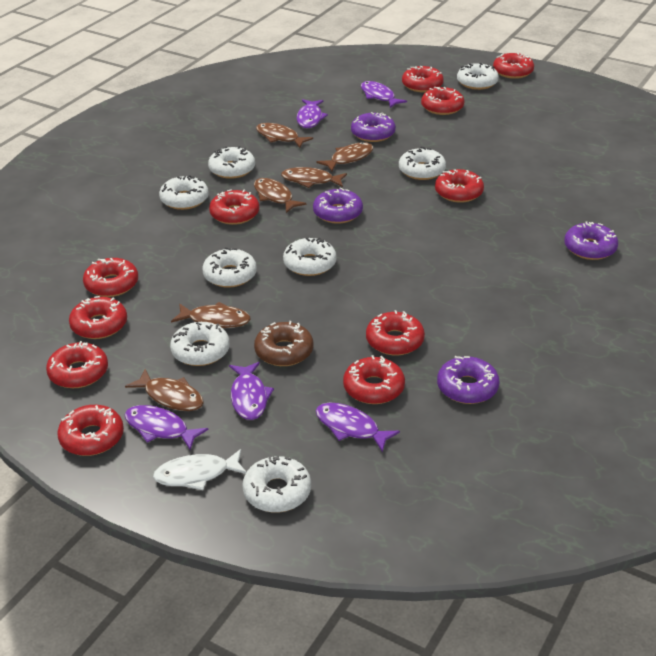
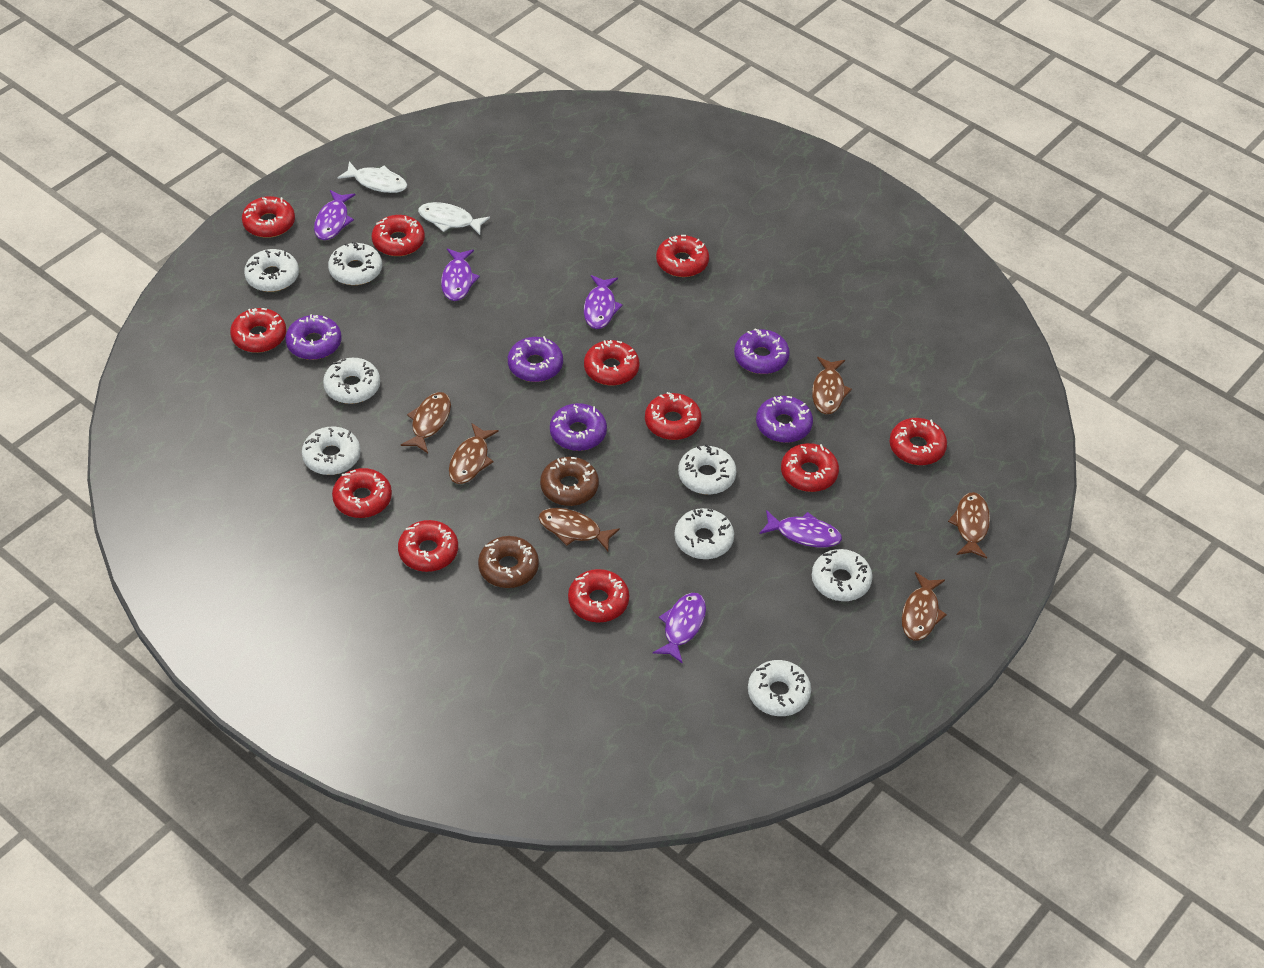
brown donut: 1 -> 2
purple donut: 4 -> 5
white fish: 1 -> 2

